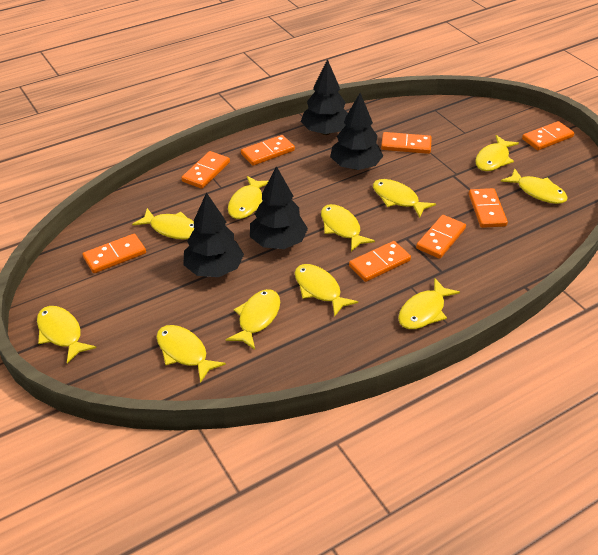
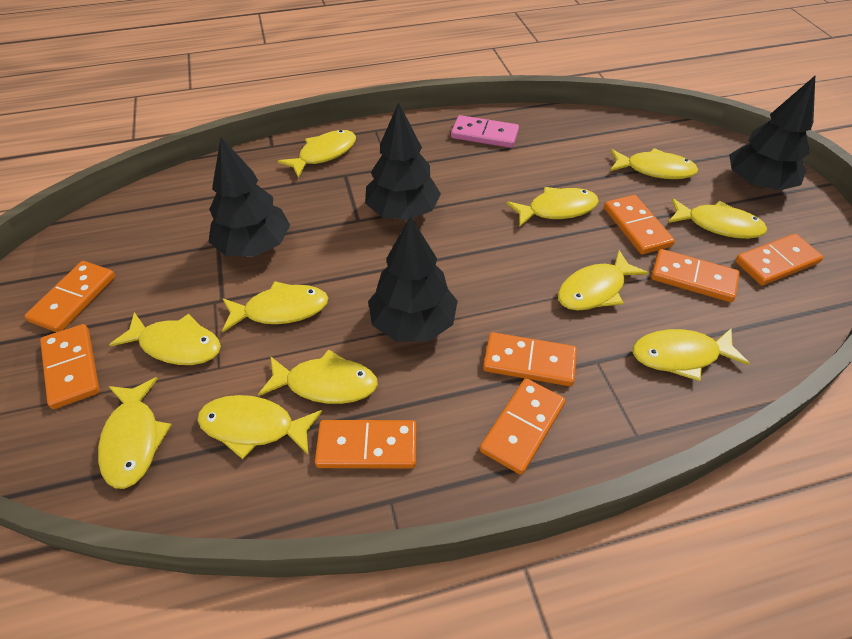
pink domino: 0 -> 1

